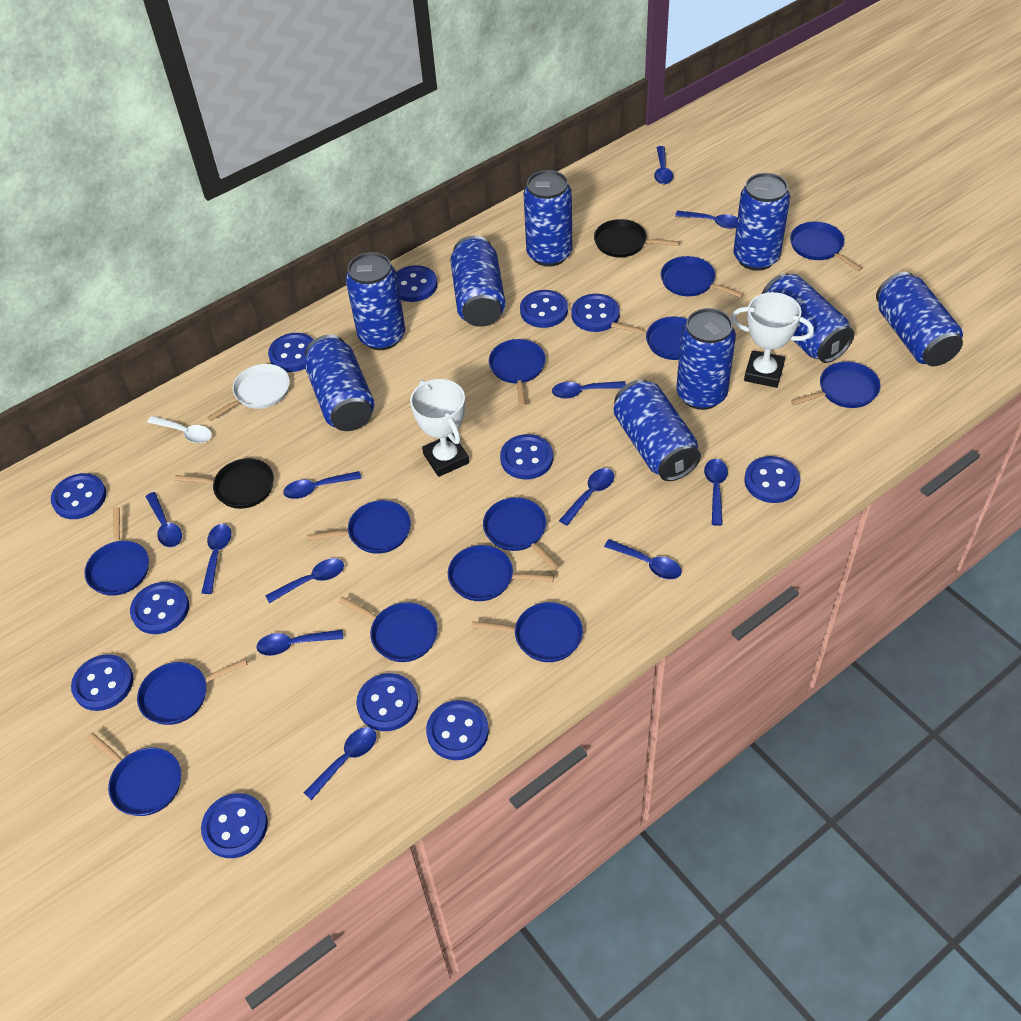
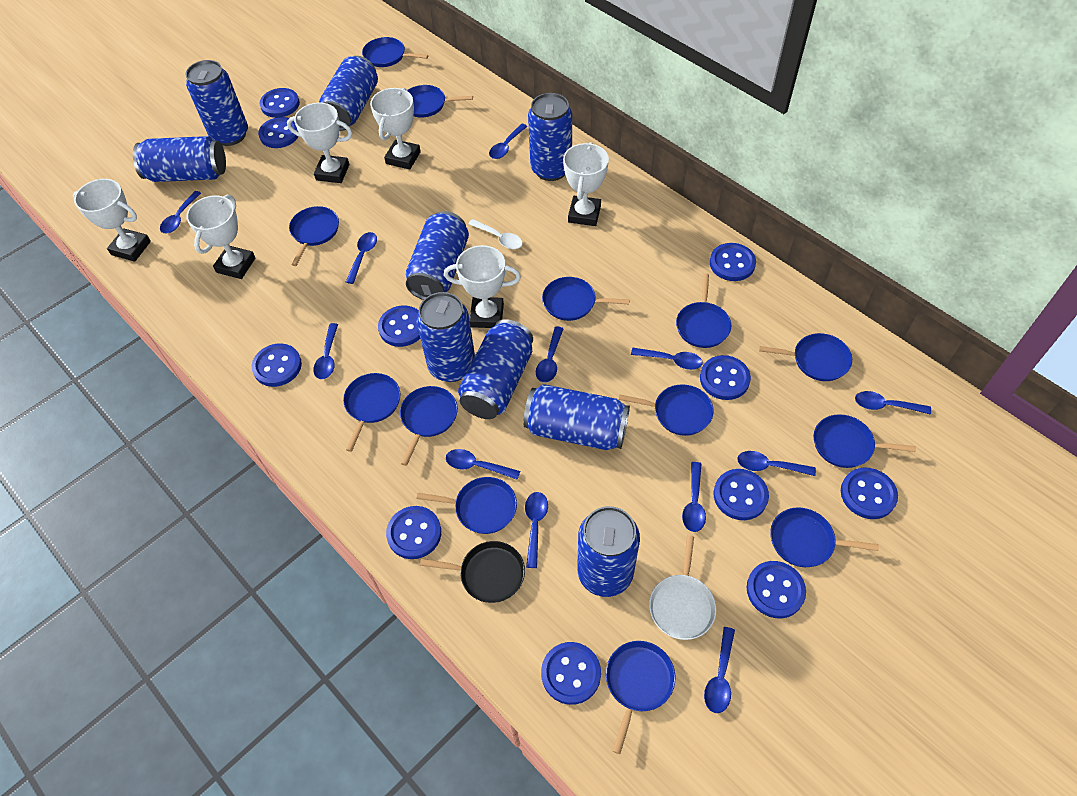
black pan: 2 -> 1
blue button: 12 -> 11
white trophy: 2 -> 6

